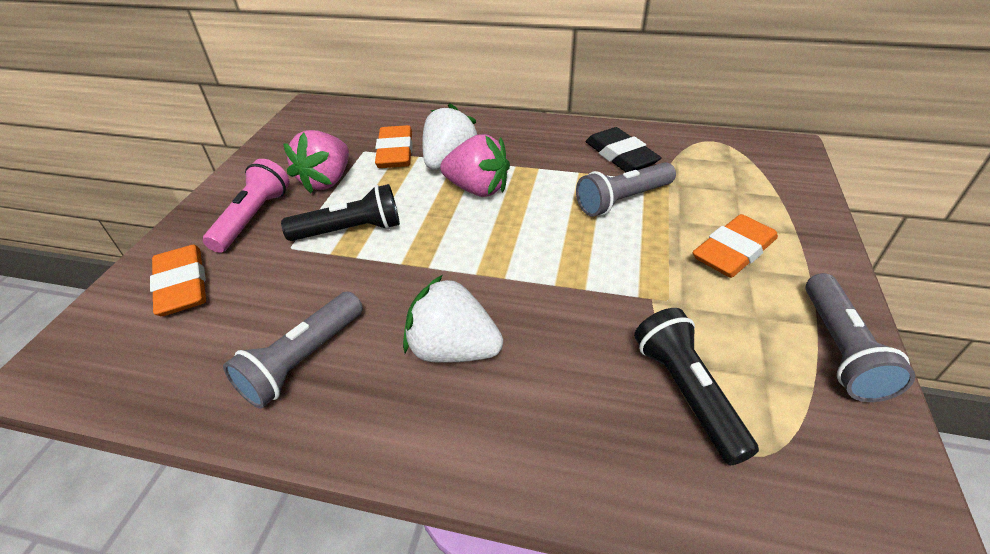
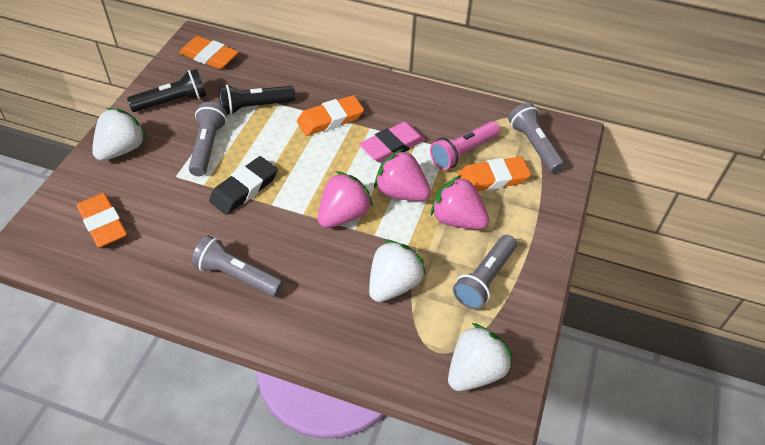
grey flashlight: 3 -> 4
orange eraser: 3 -> 4
pink eraser: 0 -> 1
pink strawberry: 2 -> 3
white strawberry: 2 -> 3

